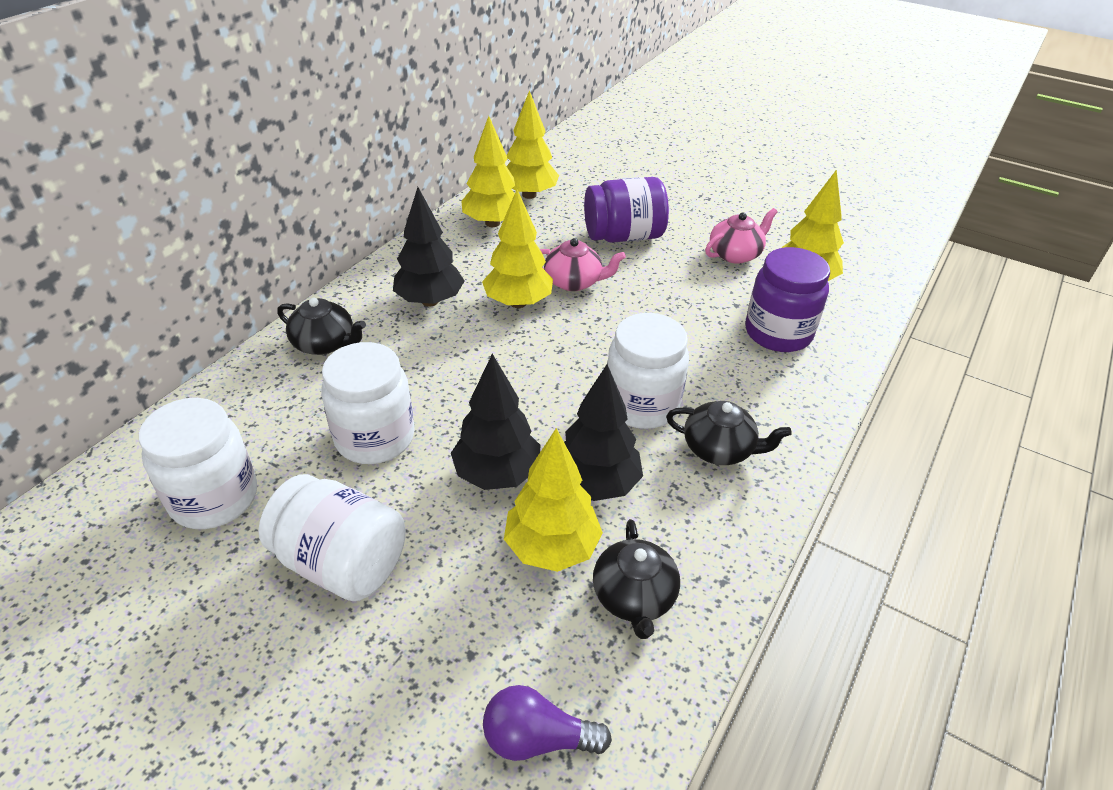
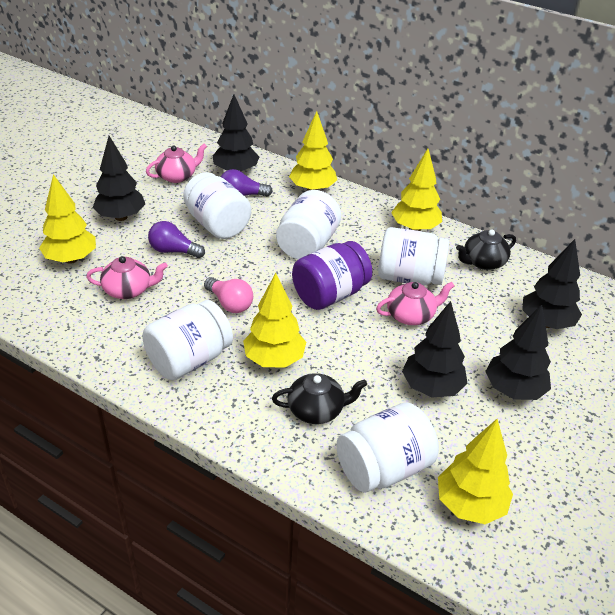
black teapot: 3 -> 2
black tree: 3 -> 5
pink light bulb: 0 -> 1
pink teapot: 2 -> 3
purple jar: 2 -> 1
purple light bulb: 1 -> 2
white jar: 4 -> 5

